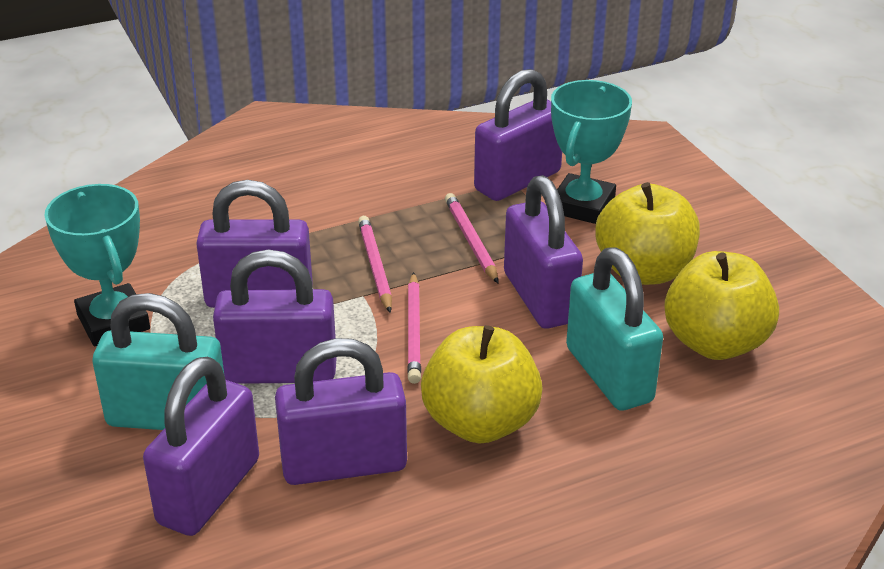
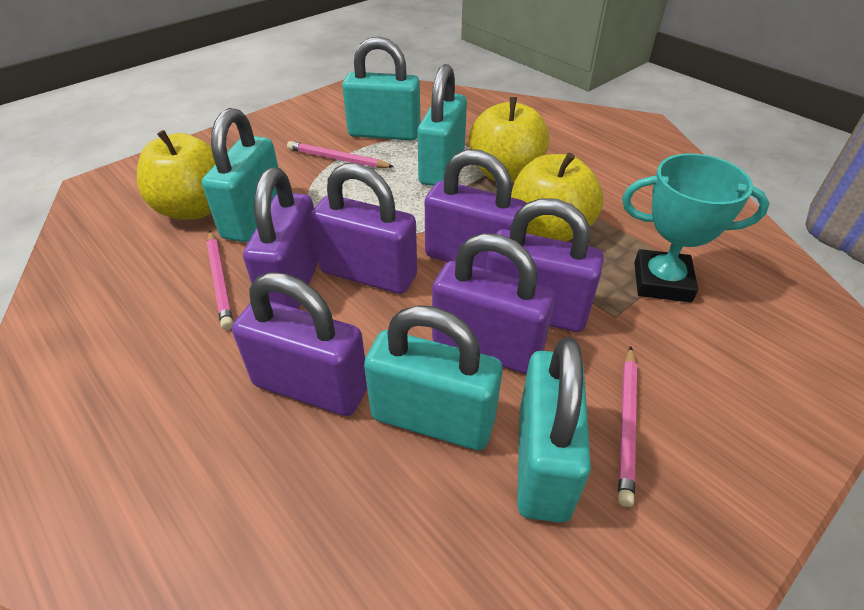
turquoise padlock: 2 -> 5
turquoise trophy: 2 -> 1

